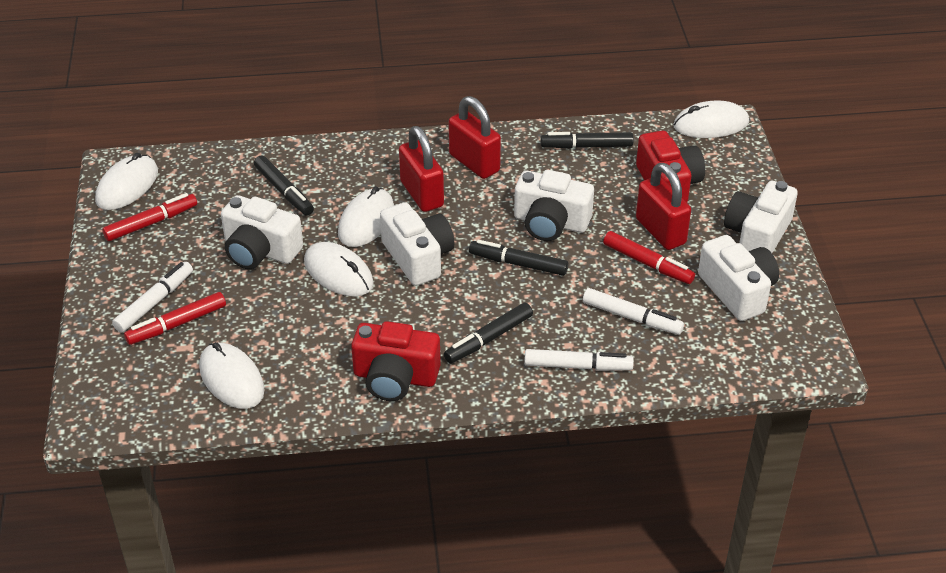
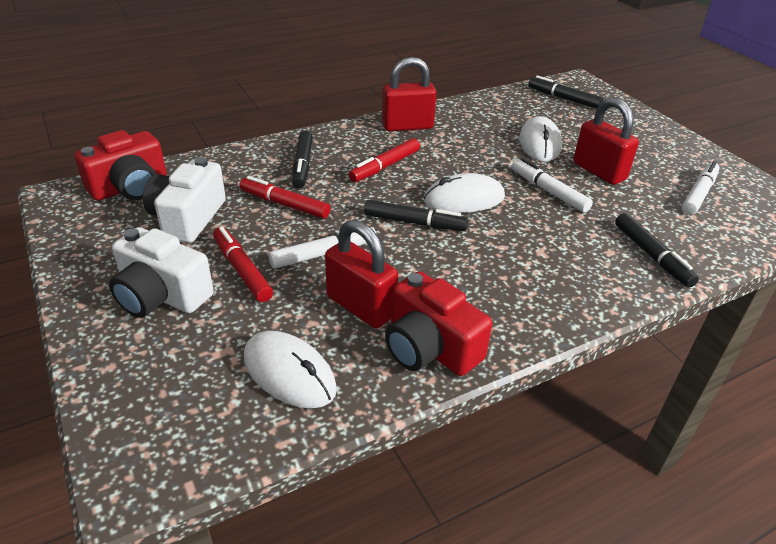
white camera: 5 -> 2
white mouse: 5 -> 3

